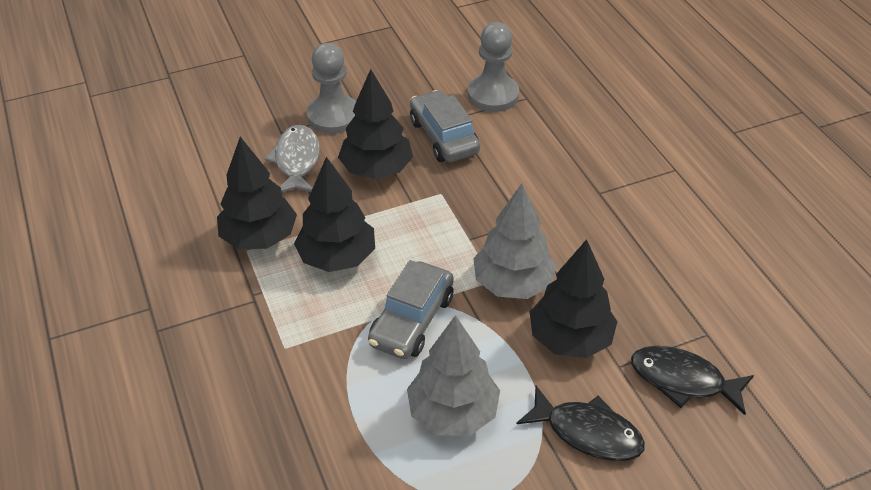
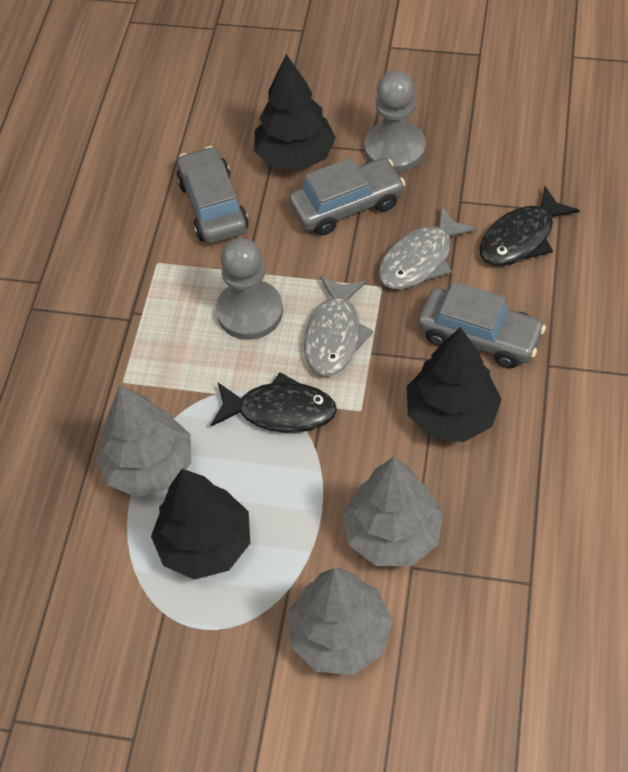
black tree: 4 -> 3
grey car: 2 -> 3
grey fish: 1 -> 2
grey tree: 2 -> 3

